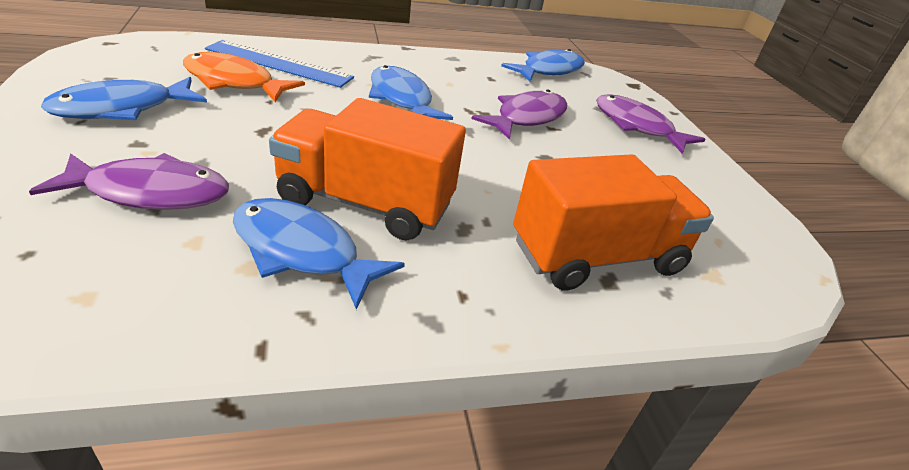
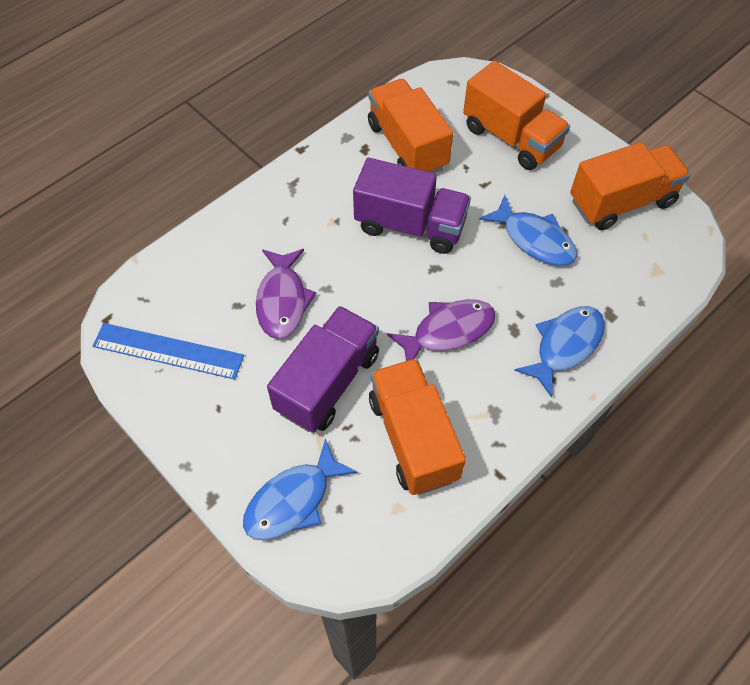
blue fish: 4 -> 3
orange fish: 1 -> 0
orange truck: 2 -> 4
purple fish: 3 -> 2
purple truck: 0 -> 2

